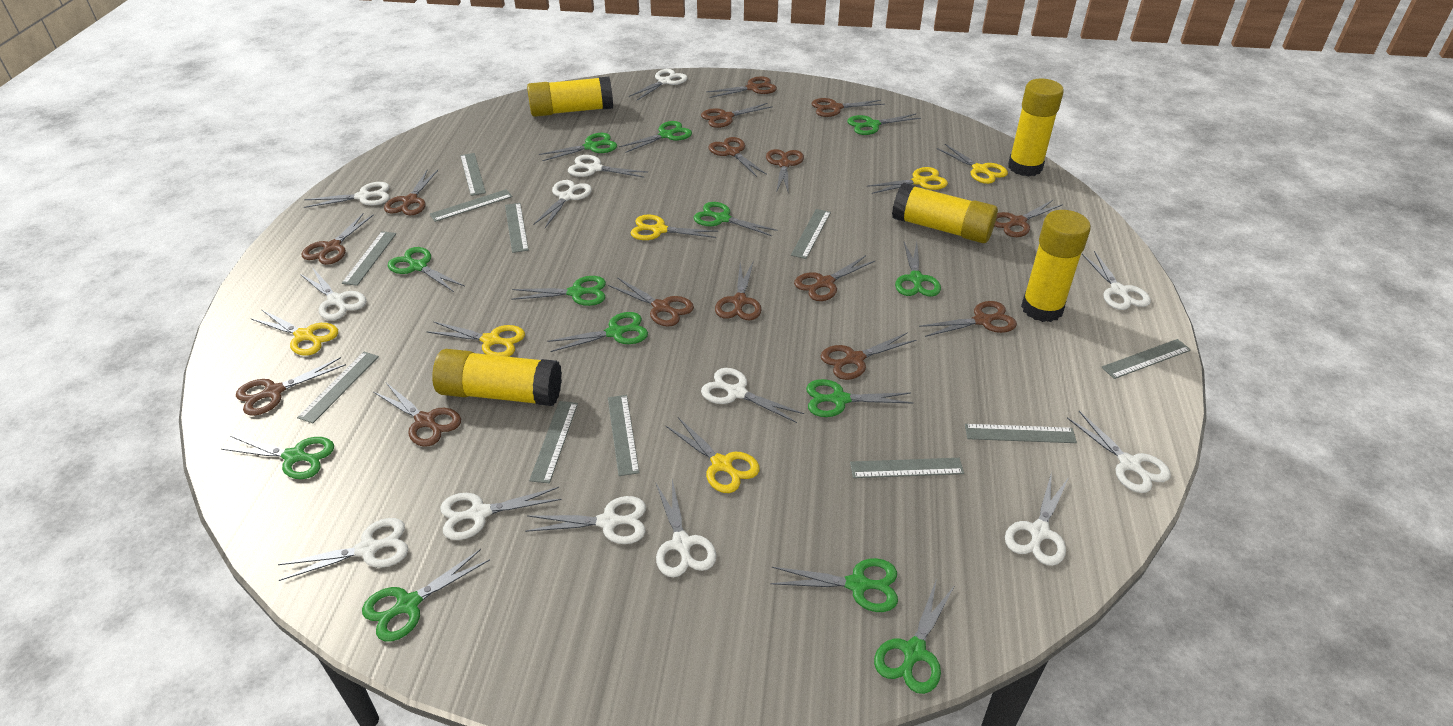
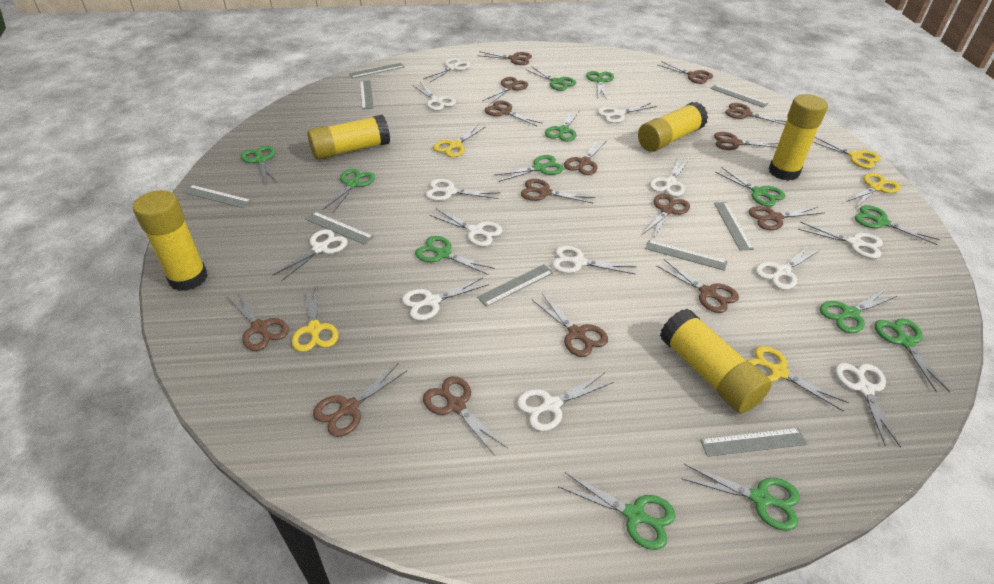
grey ruler: 11 -> 9
yellow scissors: 6 -> 5

